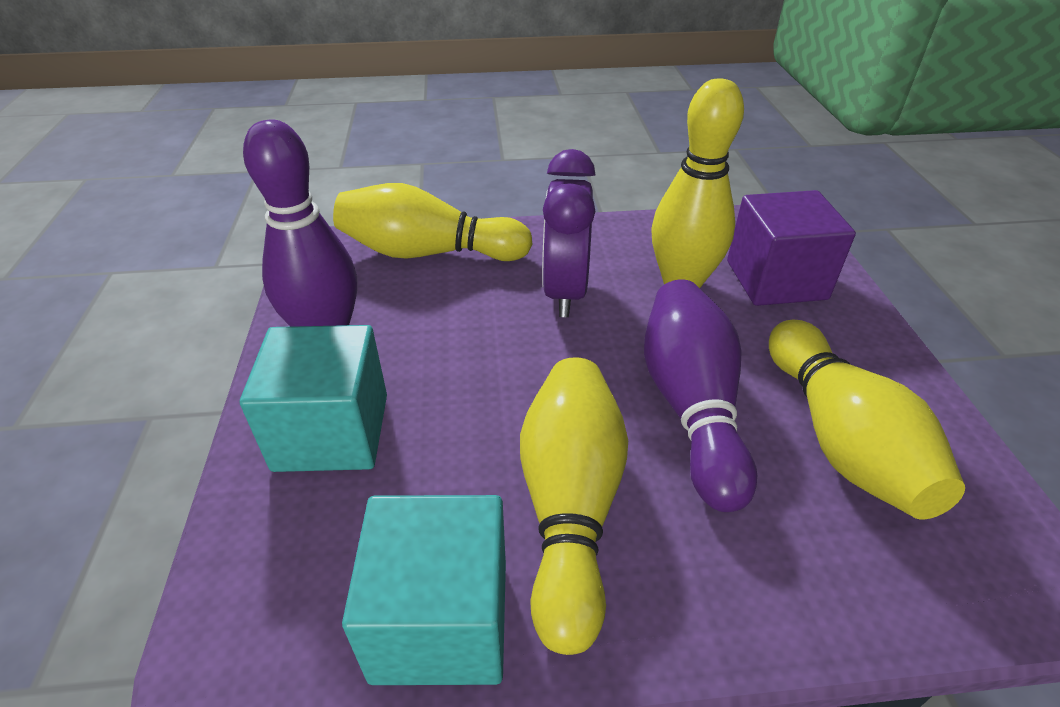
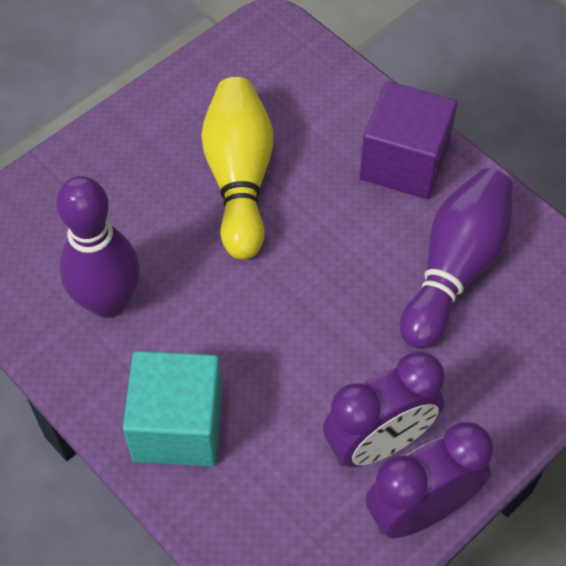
purple clock: 1 -> 2
turquoise cube: 2 -> 1
yellow bowling pin: 4 -> 1

